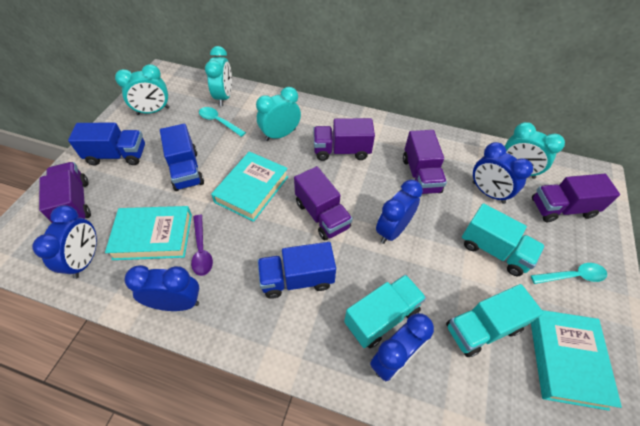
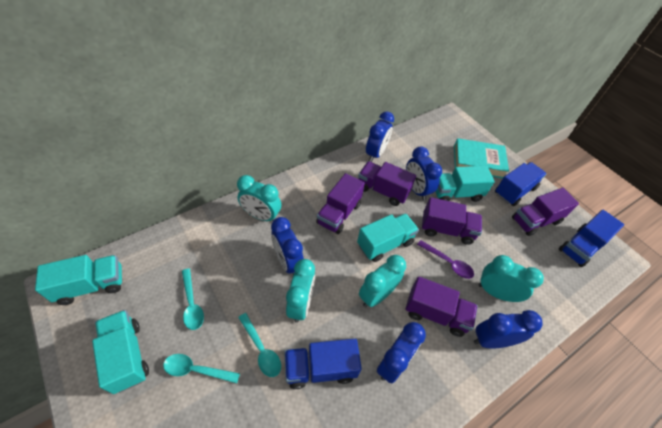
turquoise book: 3 -> 1
turquoise spoon: 2 -> 3
turquoise truck: 3 -> 4

